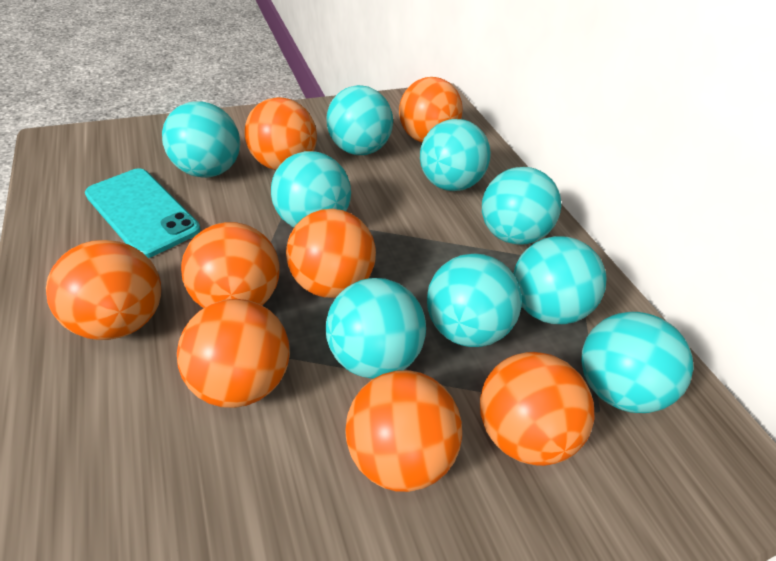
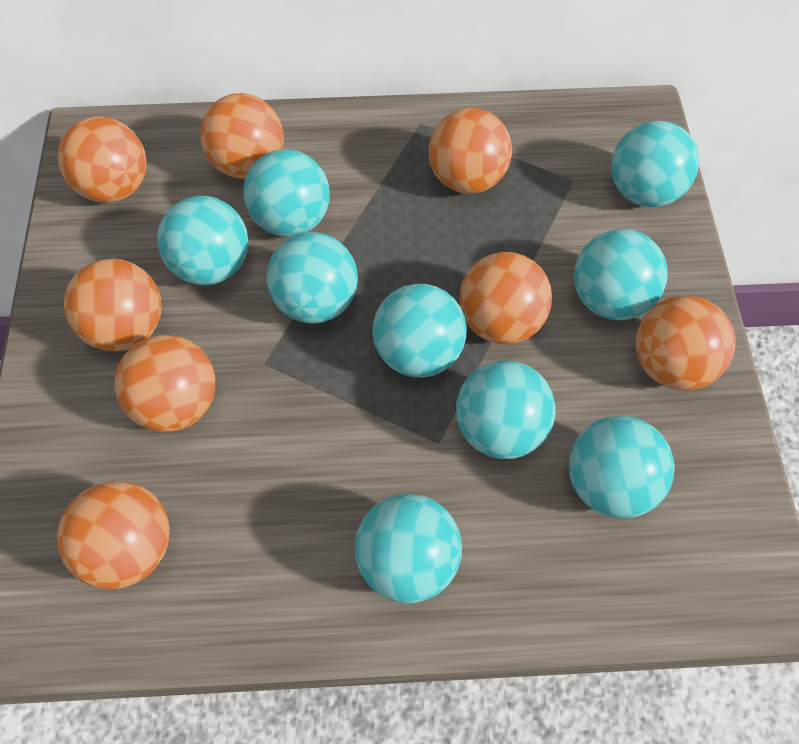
turquoise phone: 1 -> 0

